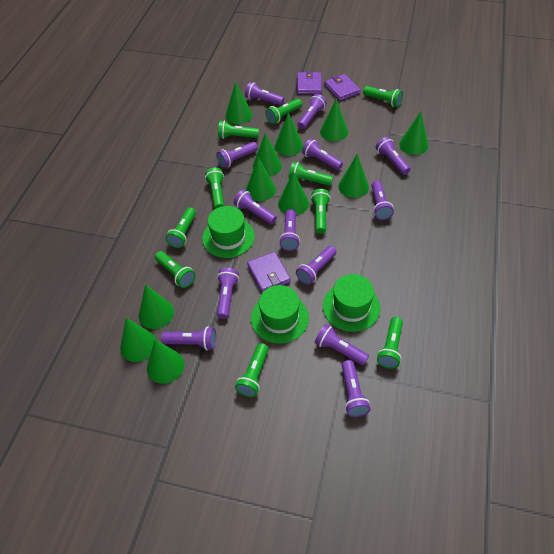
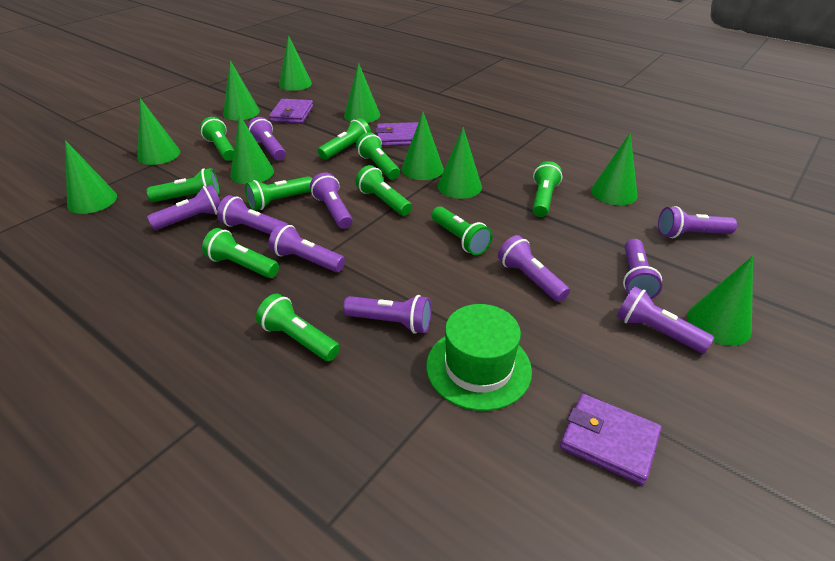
green cone: 11 -> 10
green hat: 3 -> 1
purple flashlight: 13 -> 10

